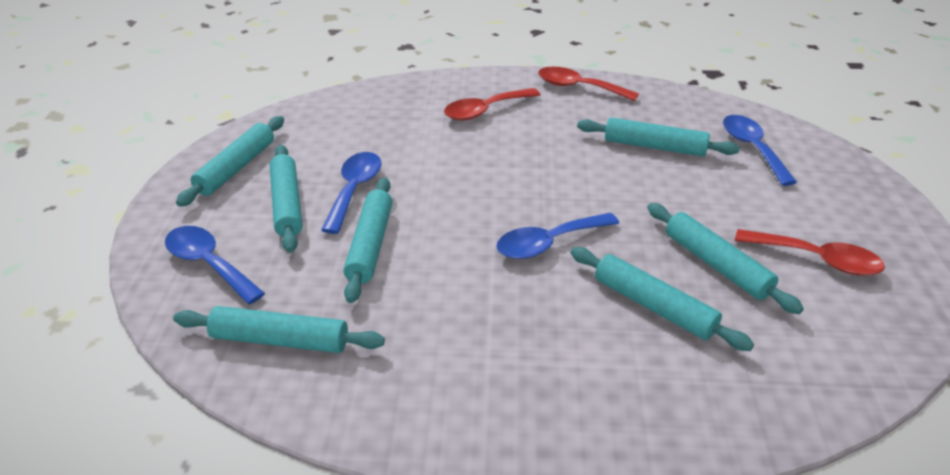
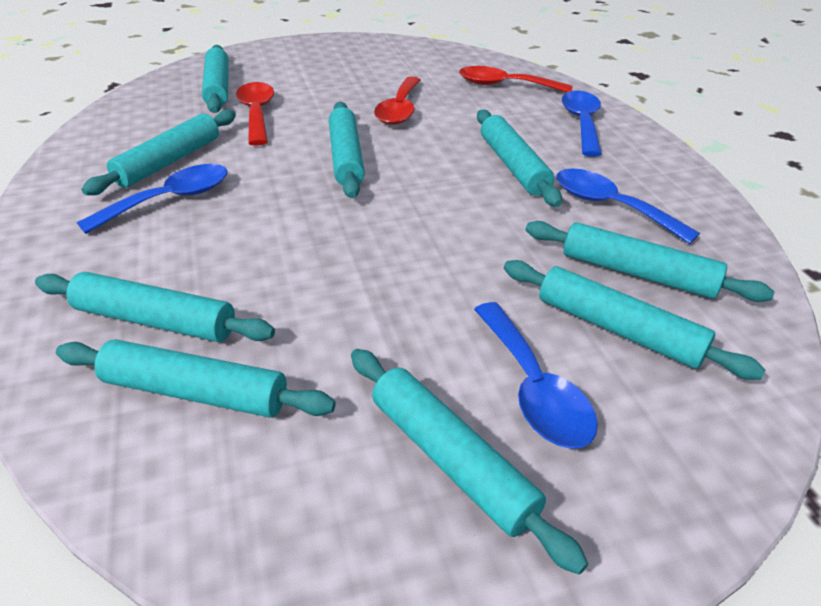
turquoise rolling pin: 7 -> 9

